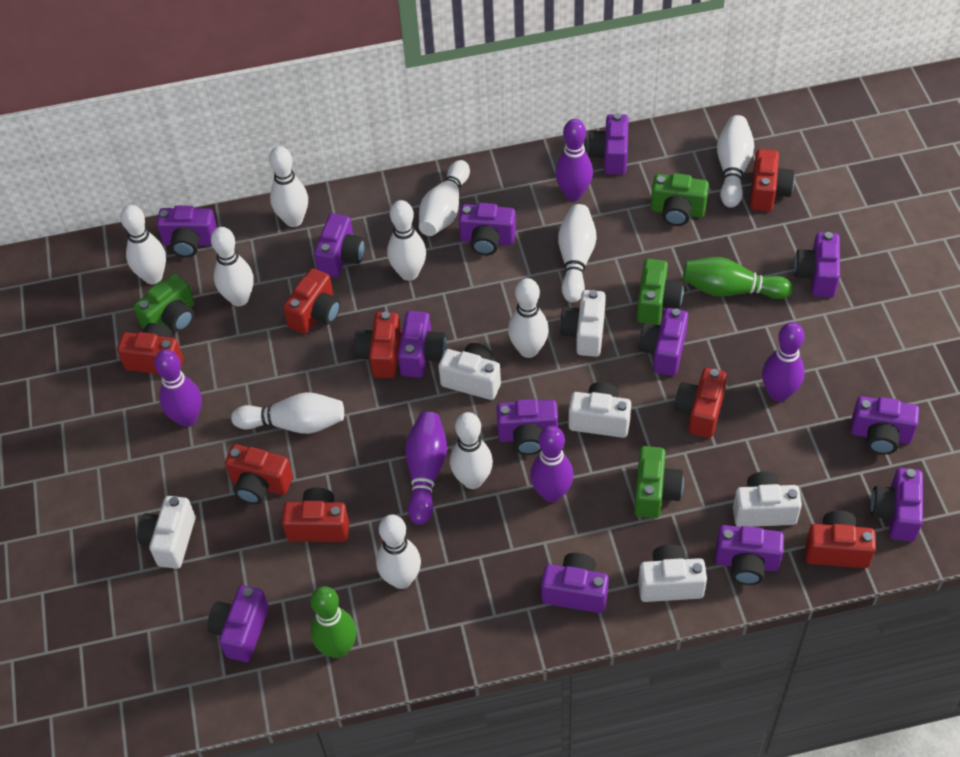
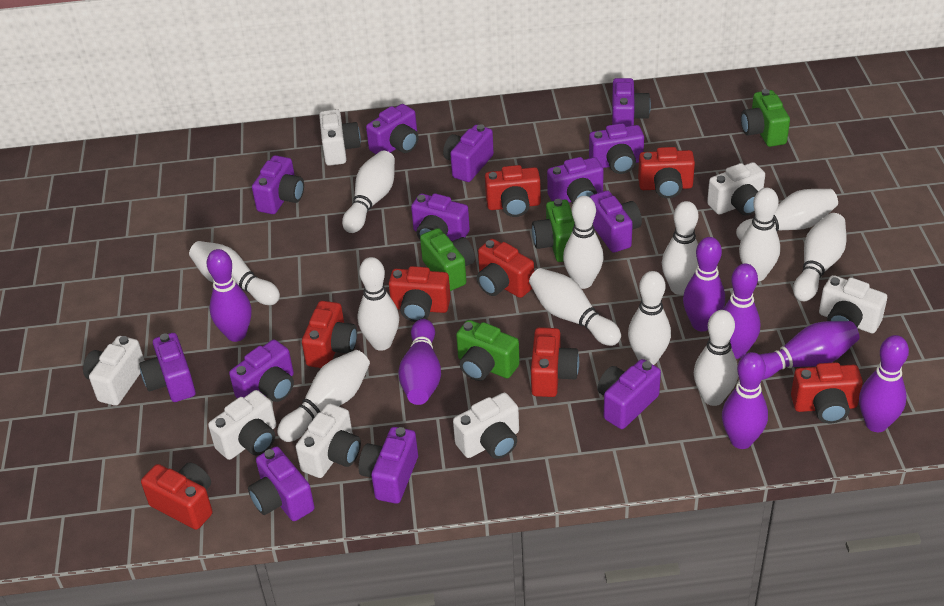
green bowling pin: 2 -> 0
purple bowling pin: 5 -> 7
white bowling pin: 11 -> 12
white camera: 6 -> 7

